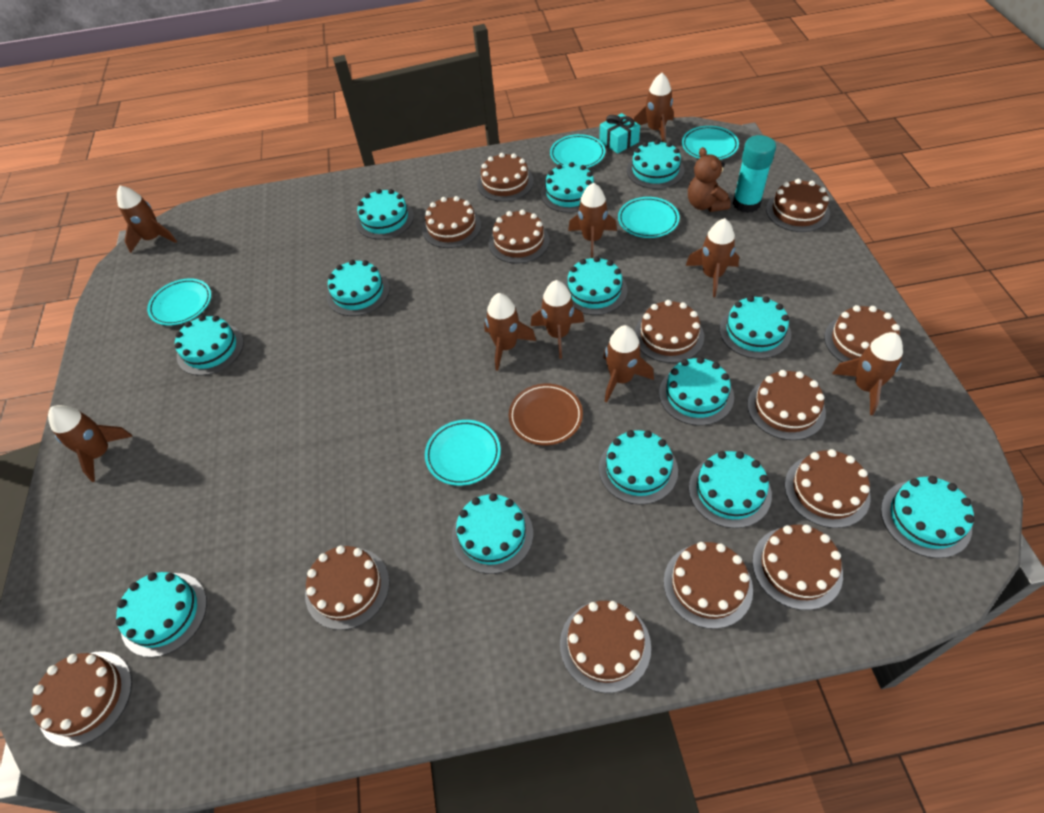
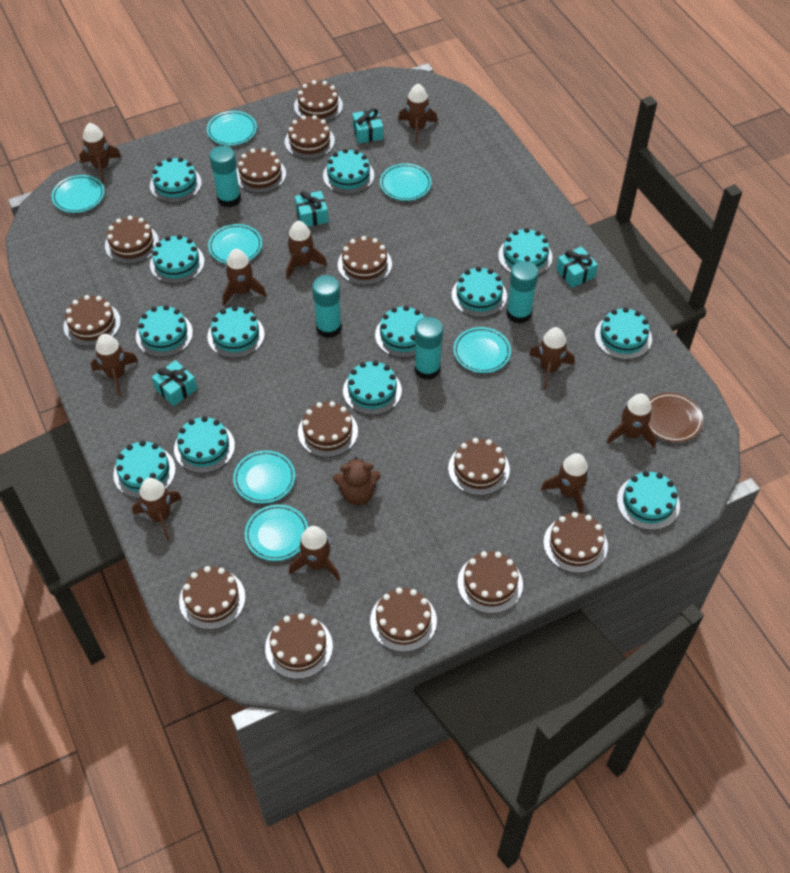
brown rocket: 9 -> 10
turquoise gift: 1 -> 4
turquoise glue stick: 1 -> 4
turquoise plate: 5 -> 7

